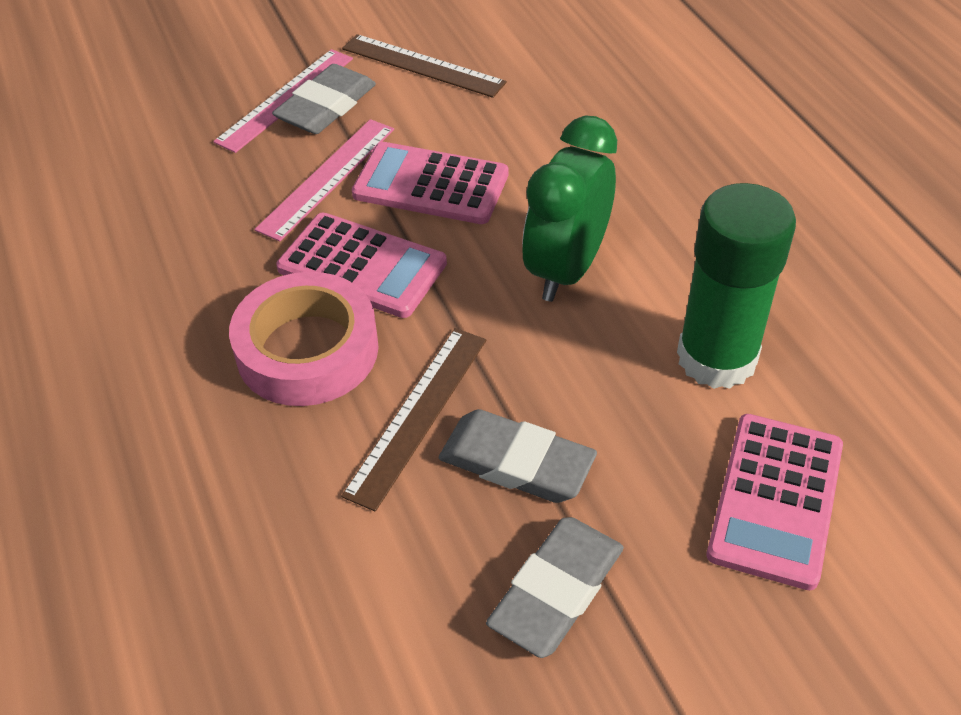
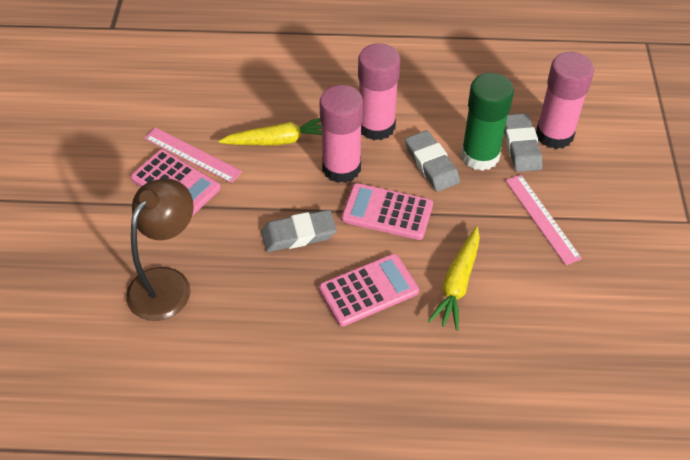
brown lamp: 0 -> 1
brown ruler: 2 -> 0
green clock: 1 -> 0
pink glue stick: 0 -> 3
pink tape: 1 -> 0
yellow carrot: 0 -> 2

